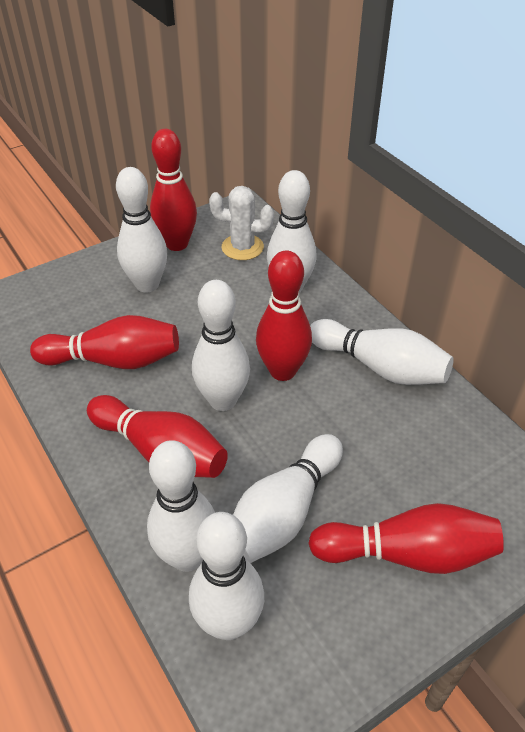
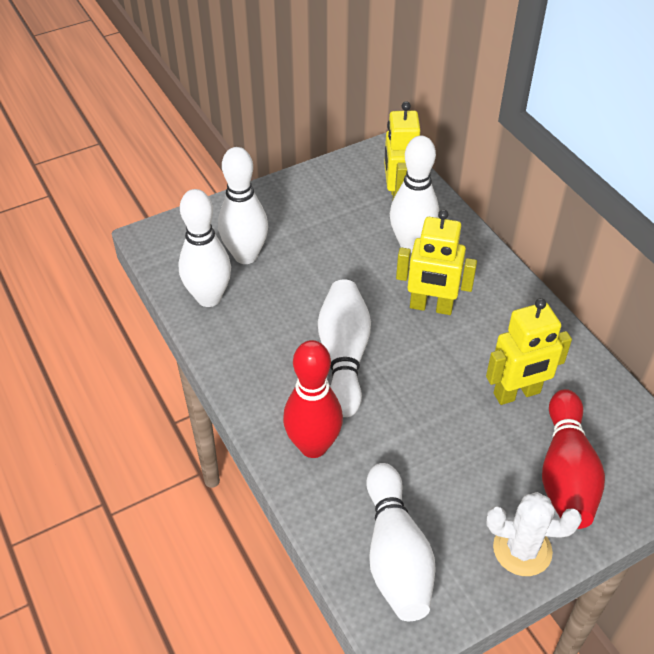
red bowling pin: 5 -> 2
white bowling pin: 7 -> 5
yellow robot: 0 -> 3

